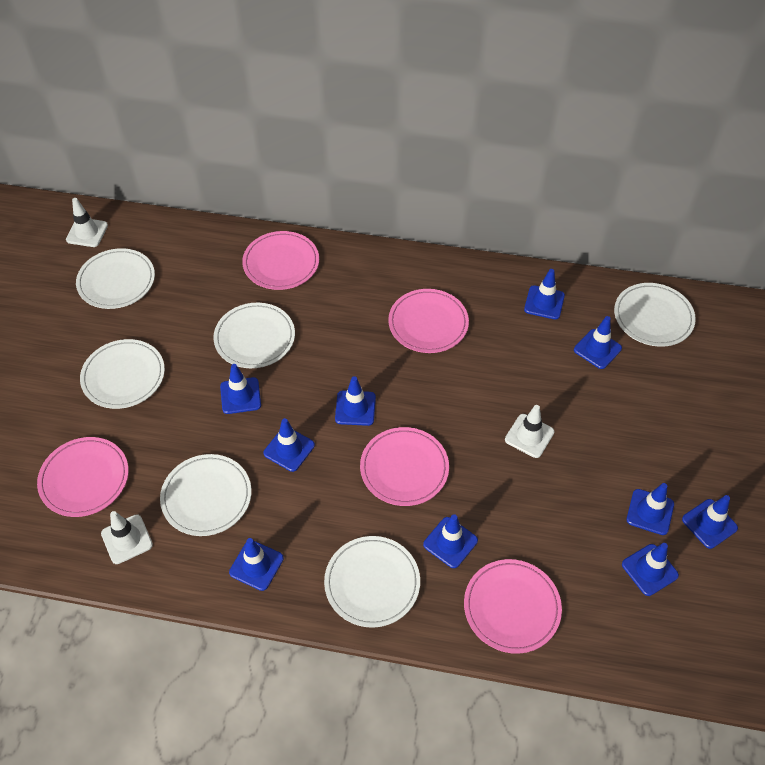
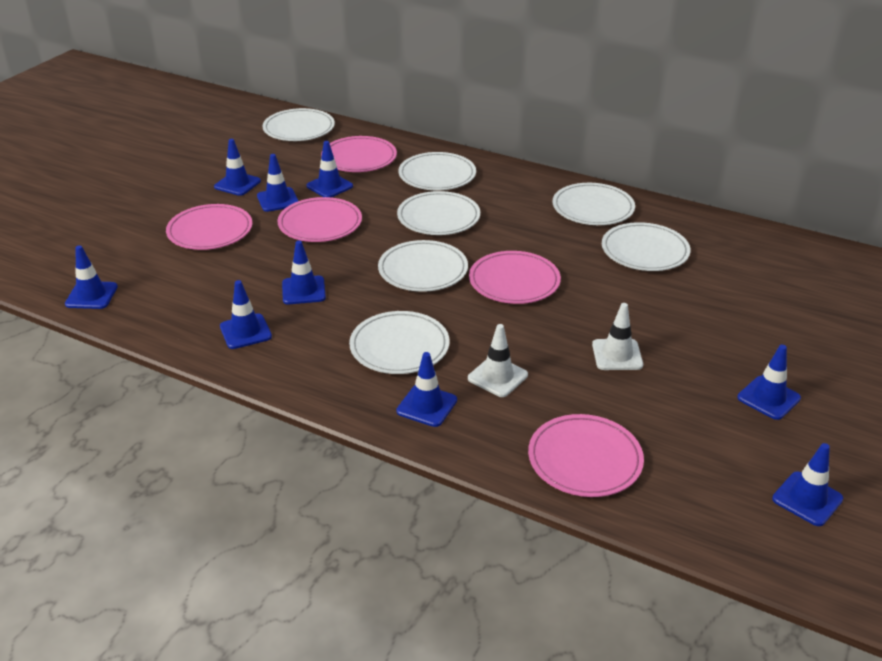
blue traffic cone: 10 -> 9
white plate: 6 -> 7
white traffic cone: 3 -> 2

